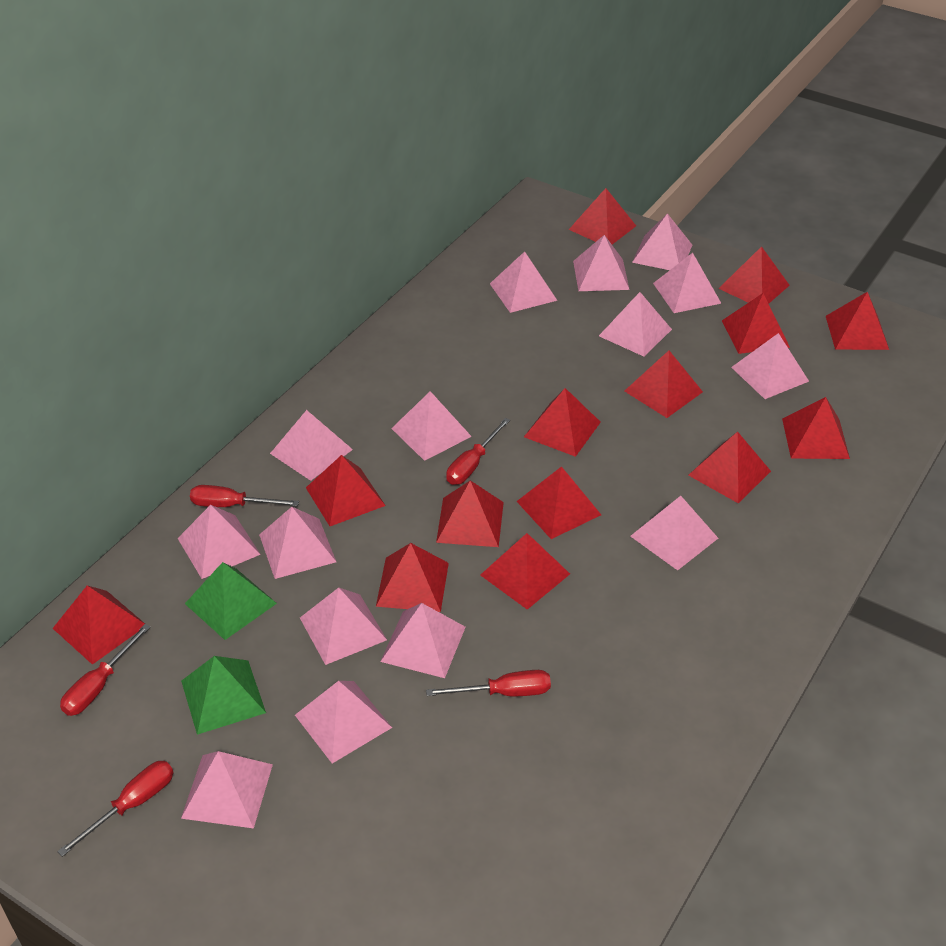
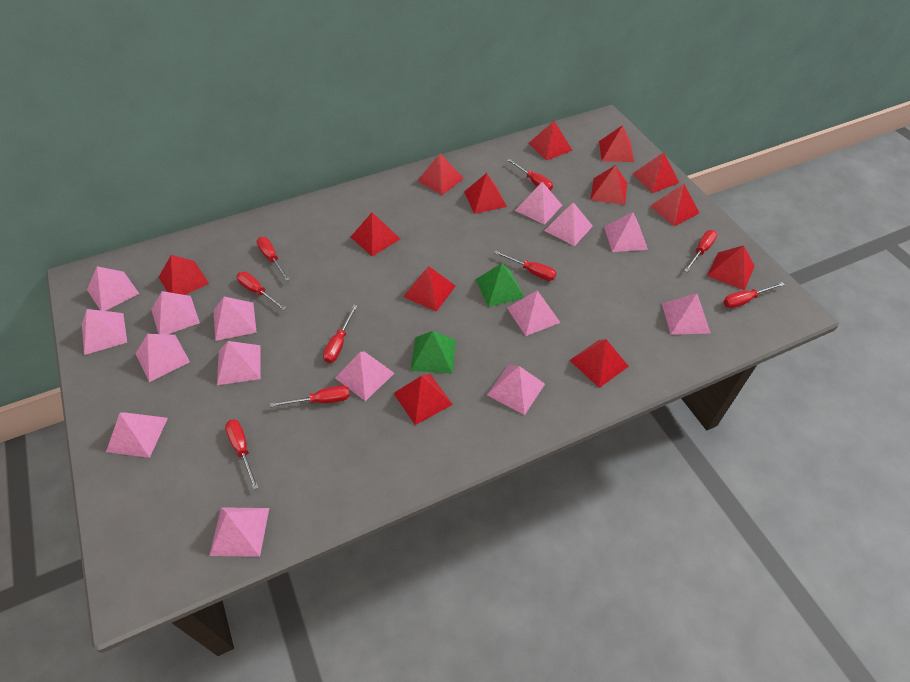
red pyramid: 14 -> 13
red screwdriver: 5 -> 9

